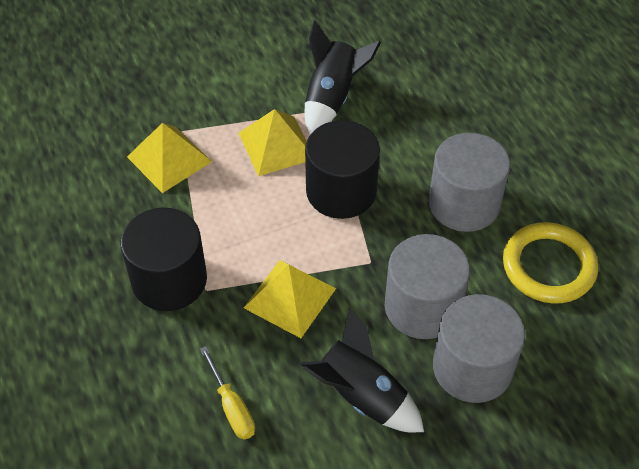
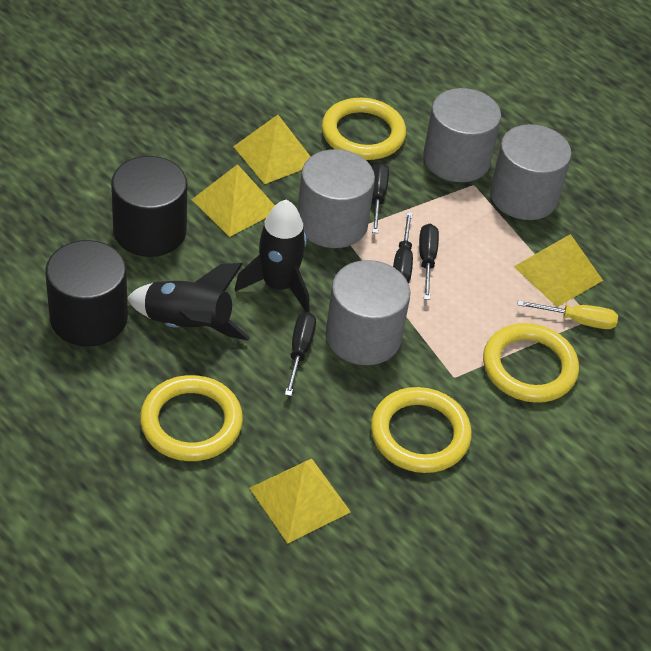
black screwdriver: 0 -> 4
grey cylinder: 3 -> 4
yellow pyramid: 3 -> 4
yellow ring: 1 -> 4

